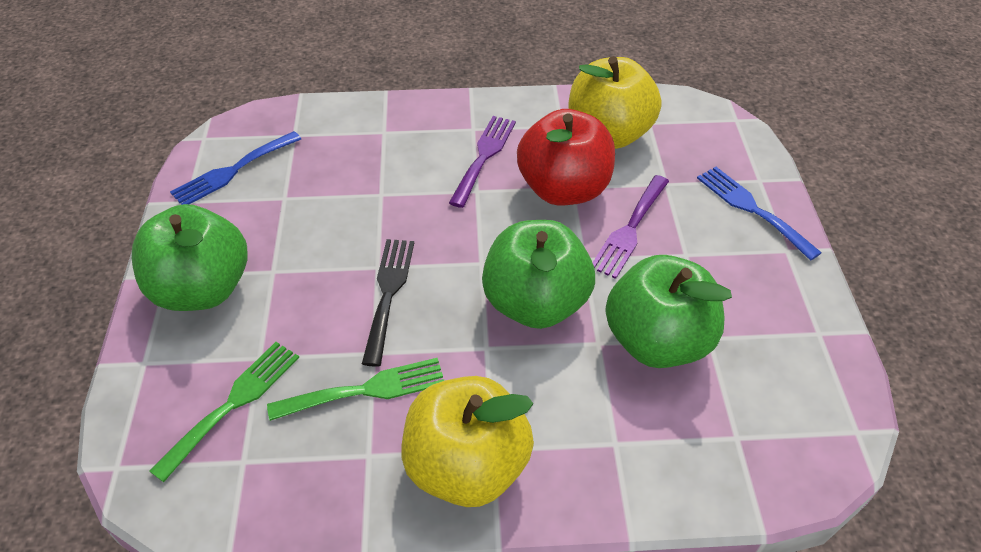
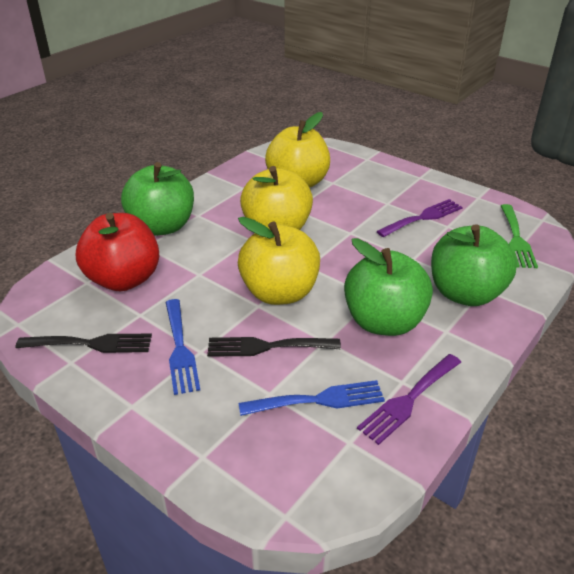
black fork: 1 -> 2
green fork: 2 -> 1
yellow apple: 2 -> 3

